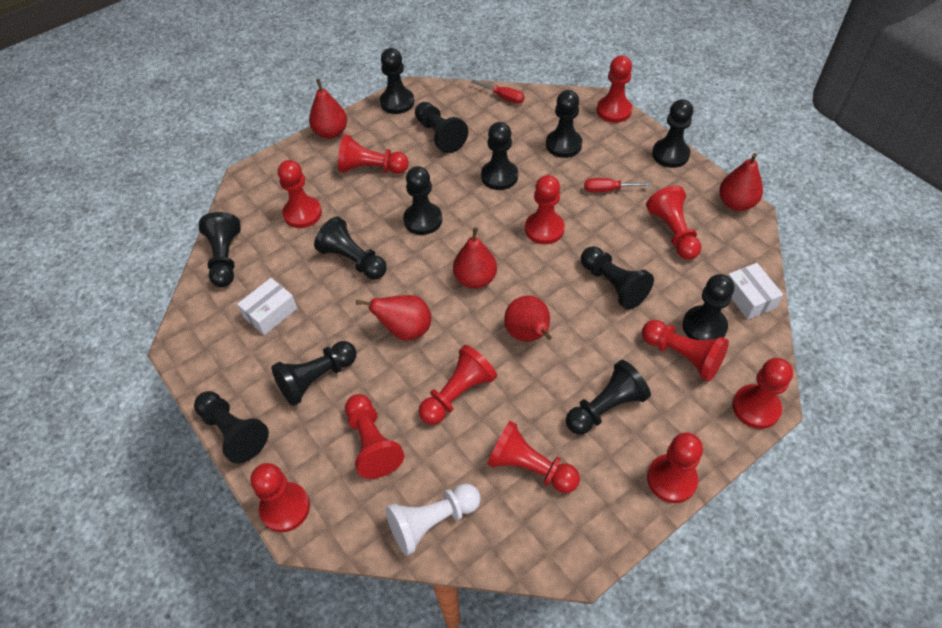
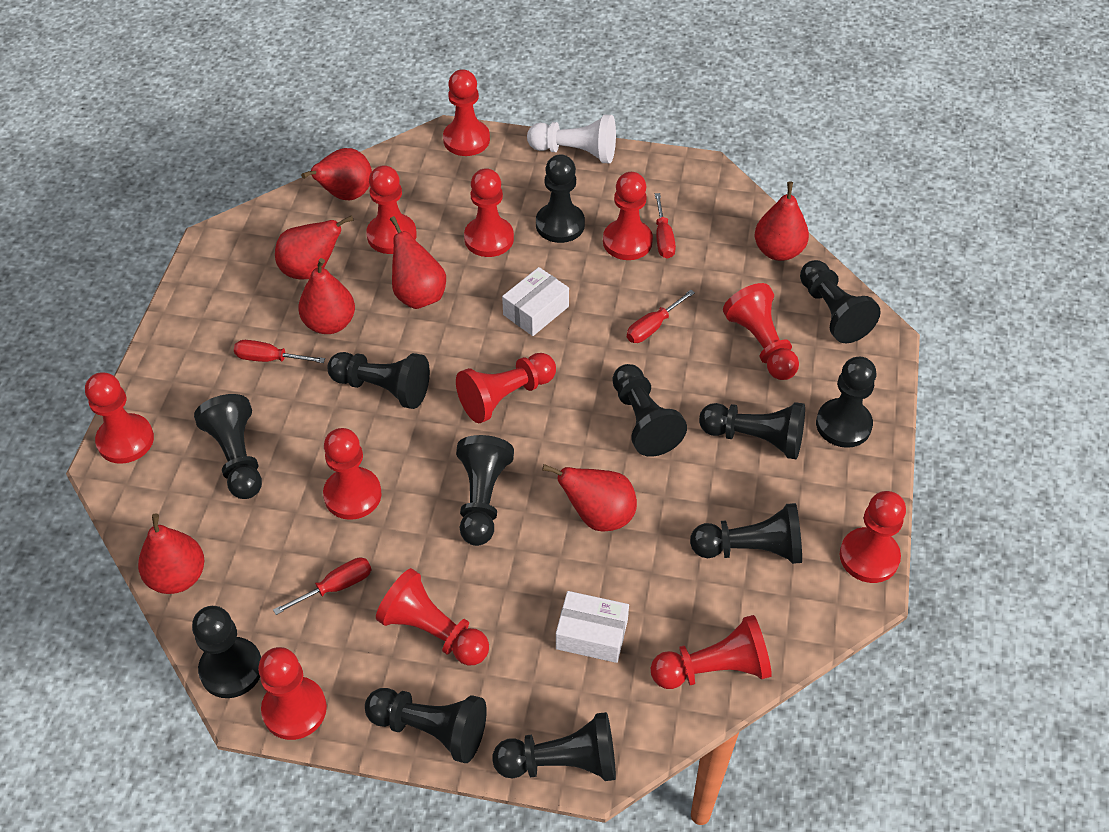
black pawn: 13 -> 12
red pear: 5 -> 7
red screwdriver: 2 -> 4

